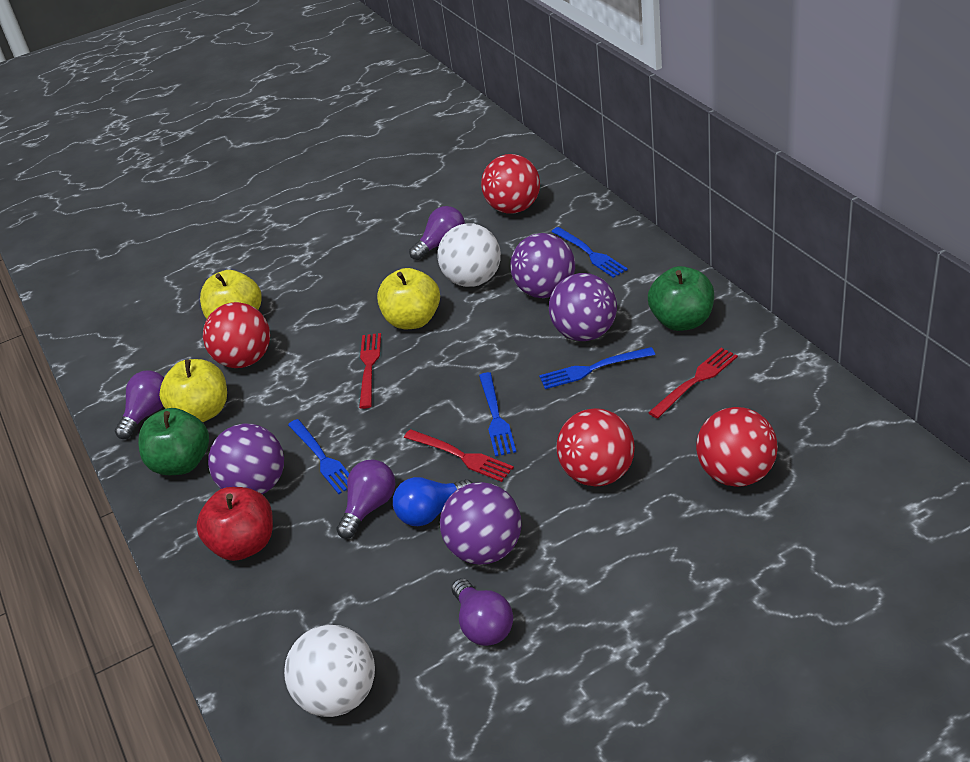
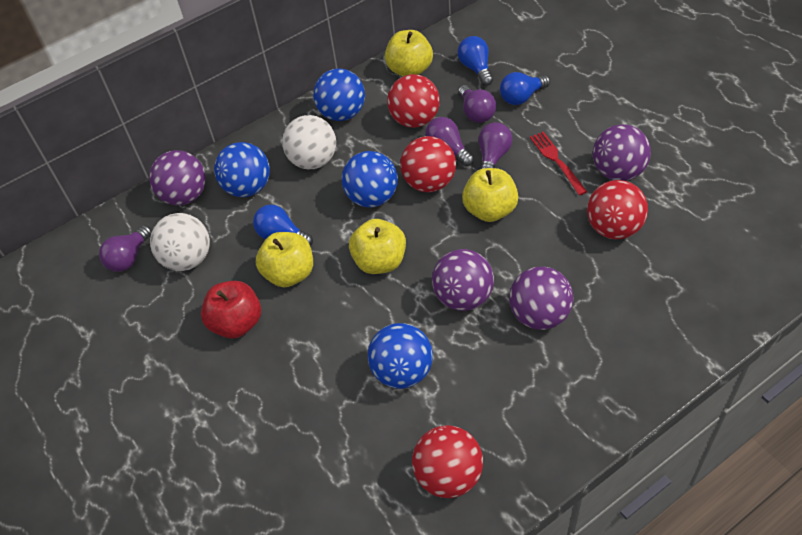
blue ball: 0 -> 4
blue fork: 4 -> 0
blue light bulb: 1 -> 3
green apple: 2 -> 0
red fork: 3 -> 1
yellow apple: 3 -> 4

